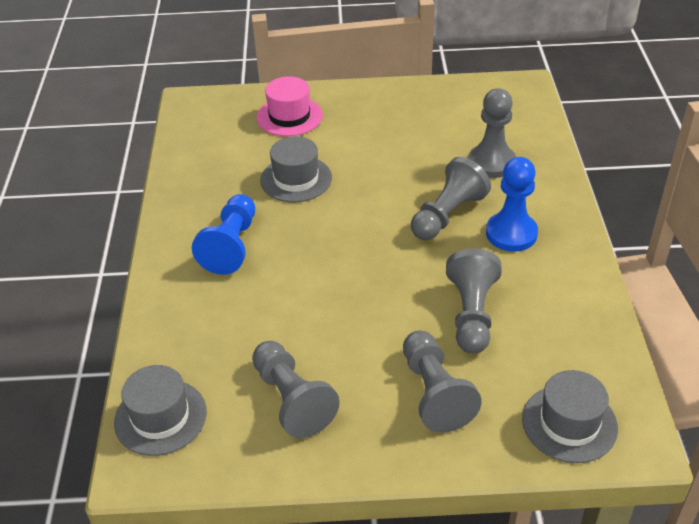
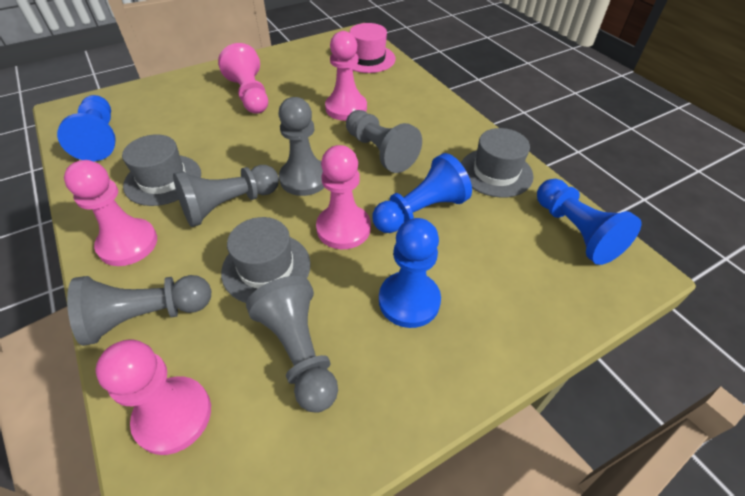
blue pawn: 2 -> 4
pink pawn: 0 -> 5

